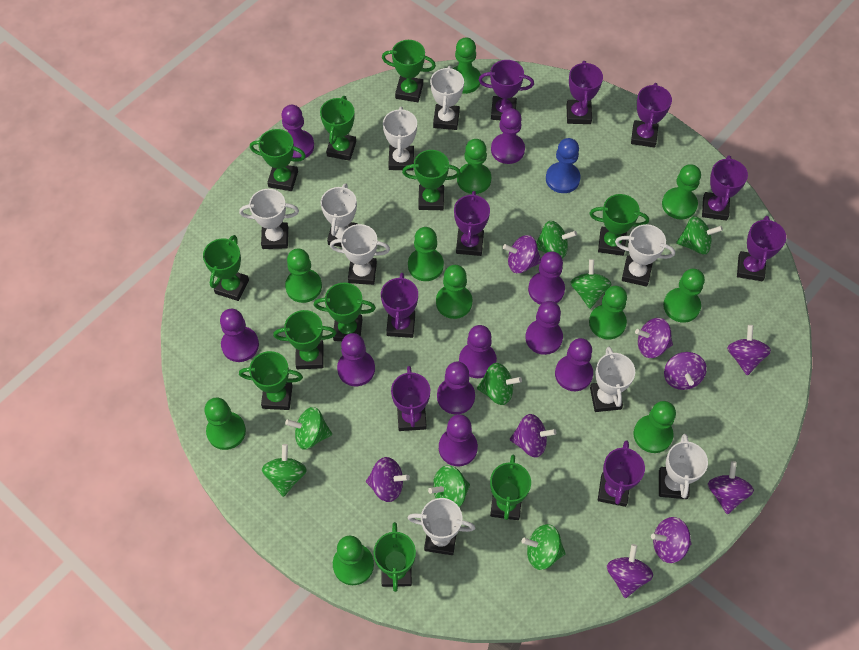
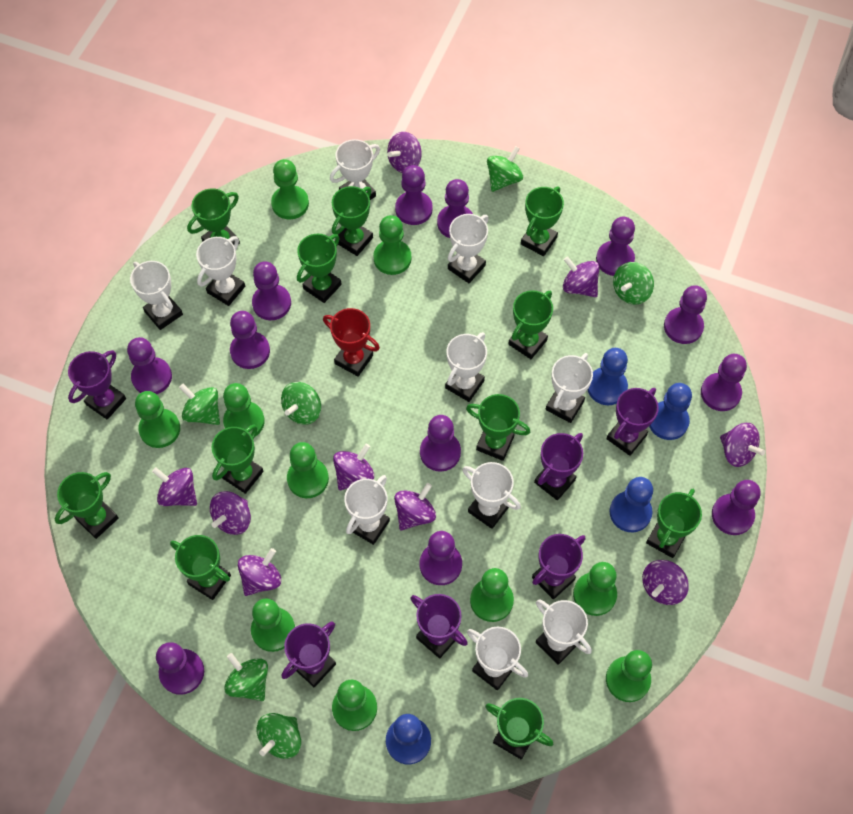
blue pawn: 1 -> 4
green pawn: 11 -> 10
green spinning top: 8 -> 6
purple pawn: 10 -> 12
purple trophy: 9 -> 6
red trophy: 0 -> 1
white trophy: 9 -> 10

